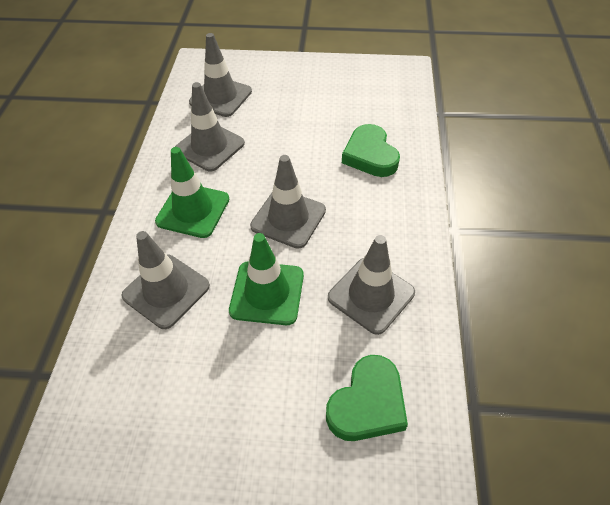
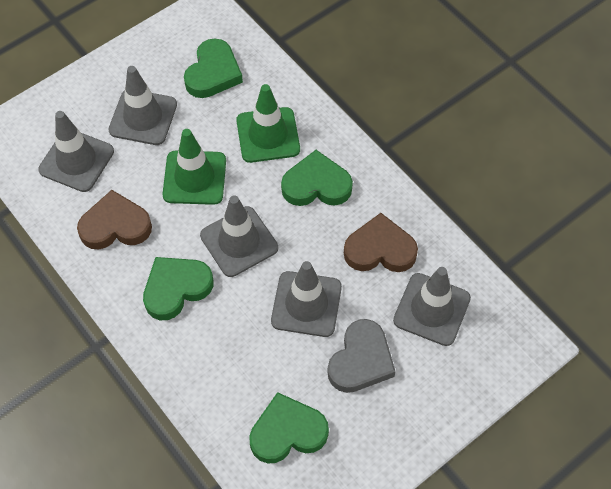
brown heart: 0 -> 2
green heart: 2 -> 4
grey heart: 0 -> 1

